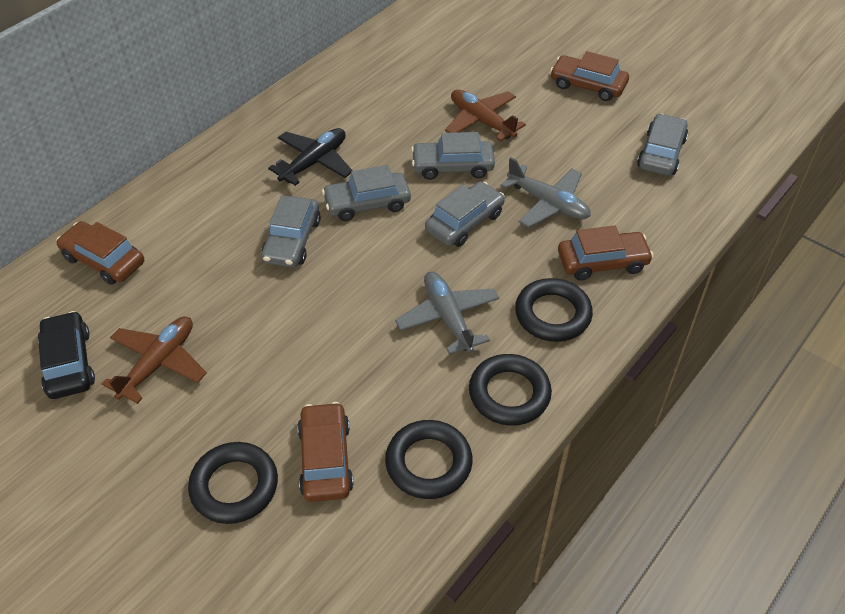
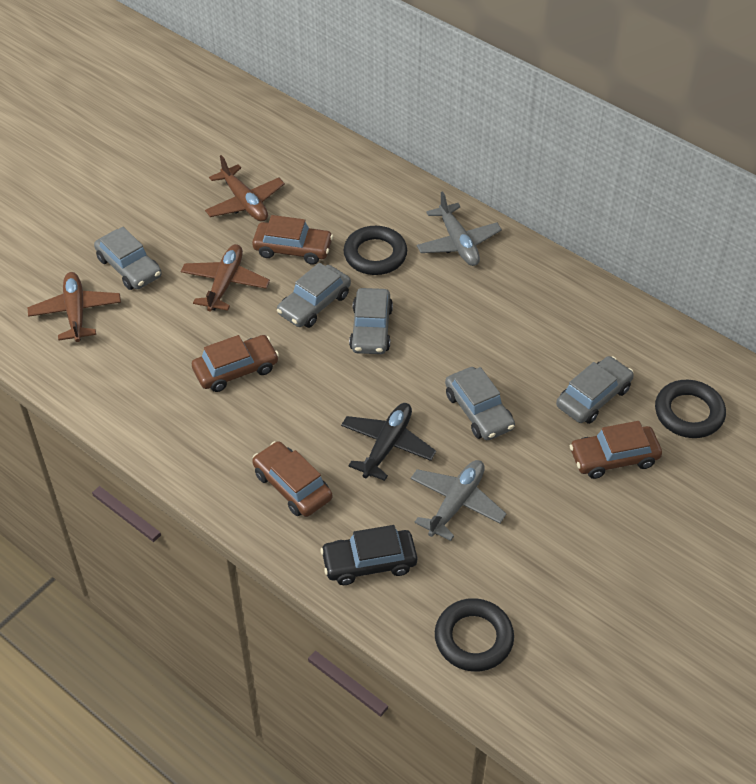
black ring: 4 -> 3
brown plane: 2 -> 3

